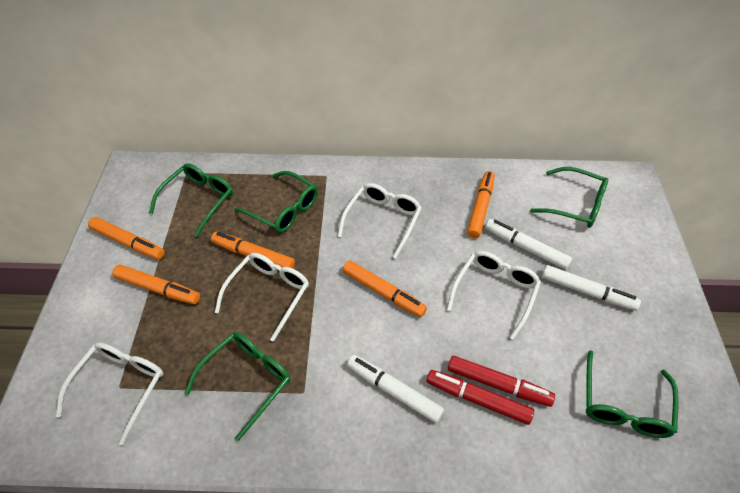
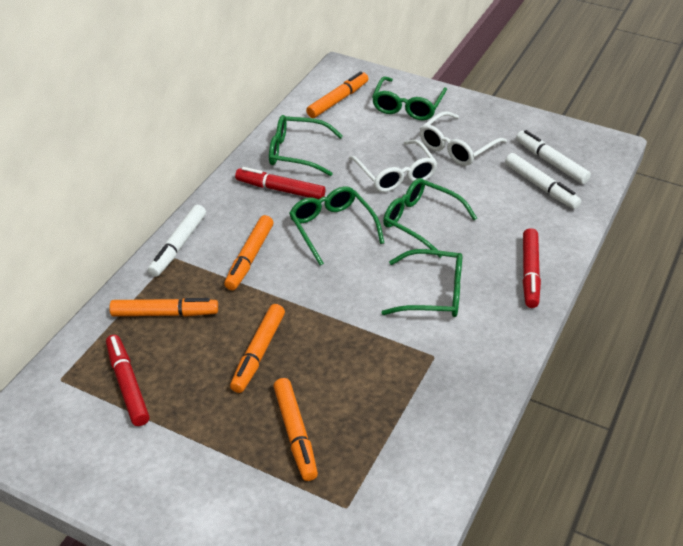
red marker: 2 -> 3
white glasses: 4 -> 2

